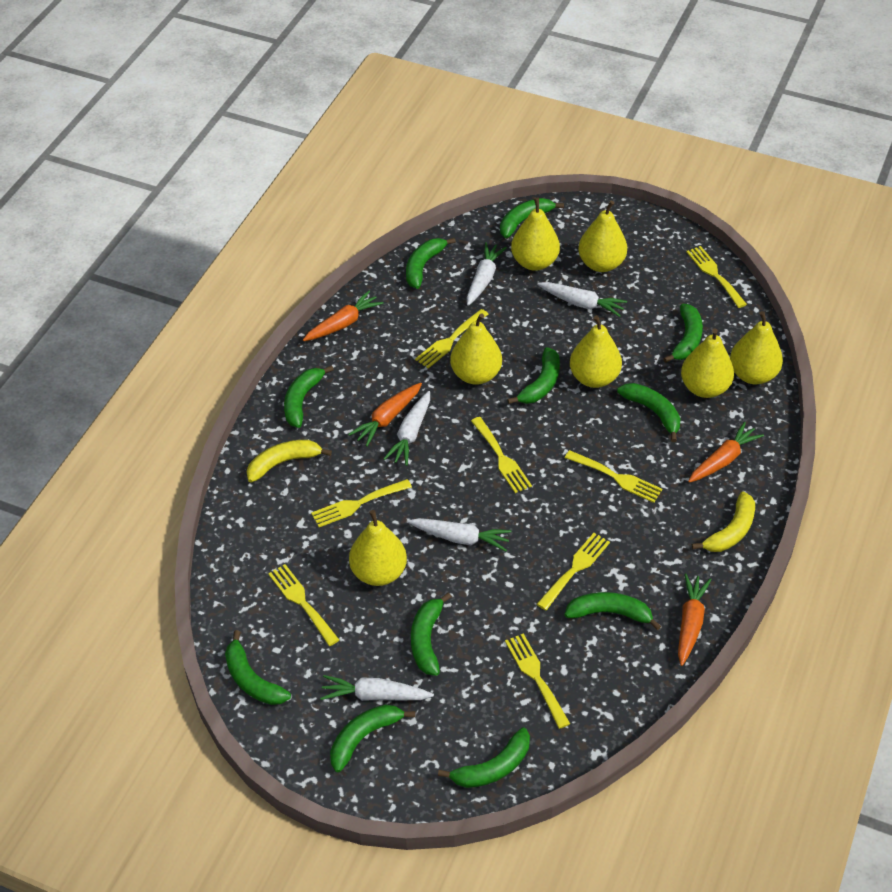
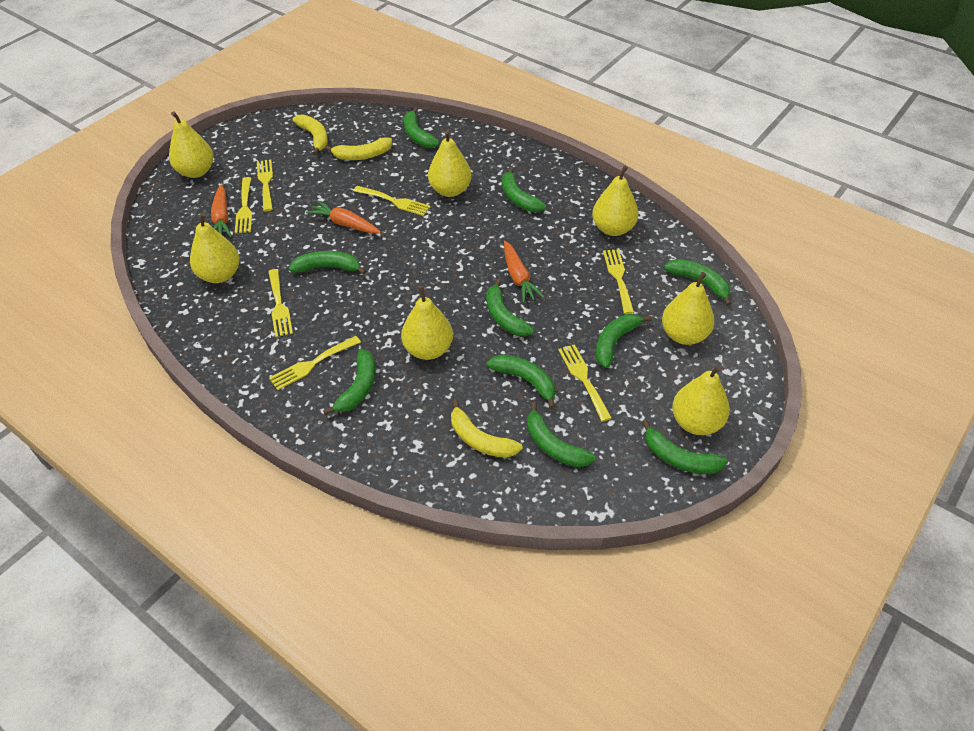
green banana: 11 -> 10
orange carrot: 4 -> 3
white carrot: 5 -> 0
yellow banana: 2 -> 3
yellow fork: 8 -> 7

